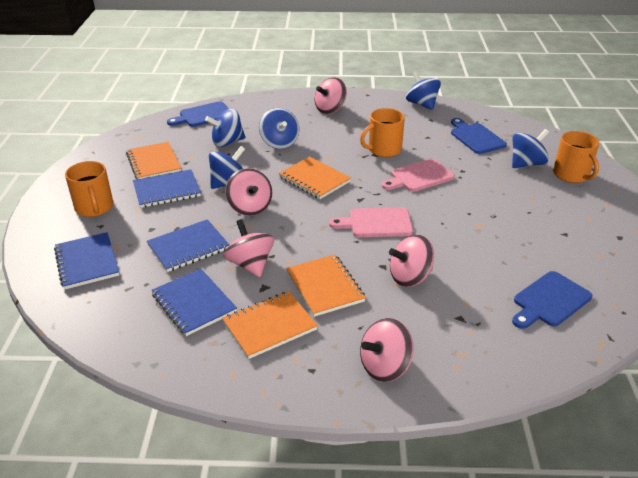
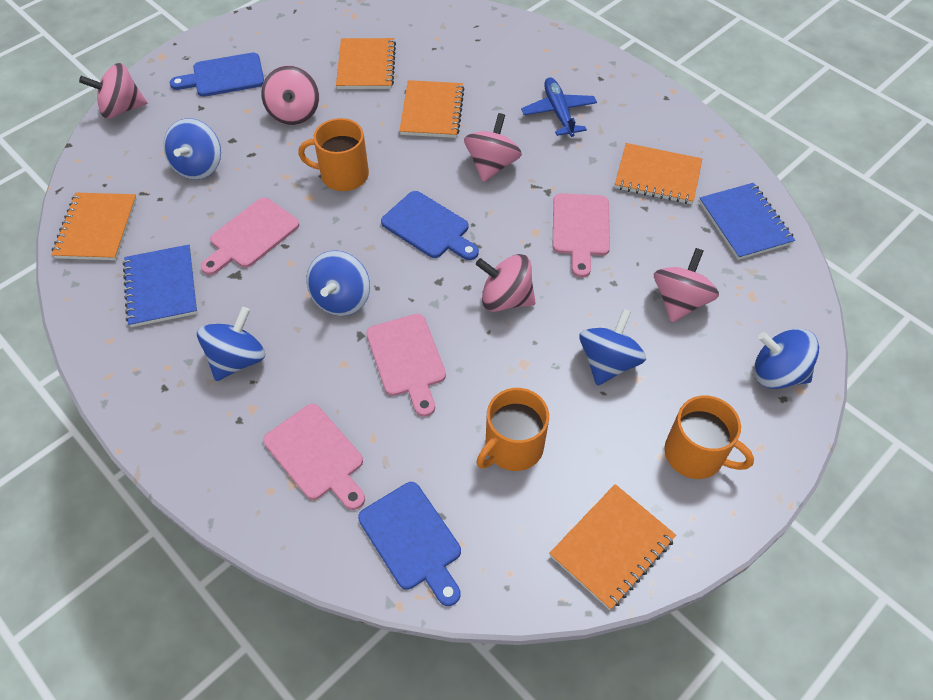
blue notebook: 4 -> 2
blue plane: 0 -> 1
orange notebook: 4 -> 5
pink cutting board: 2 -> 4

